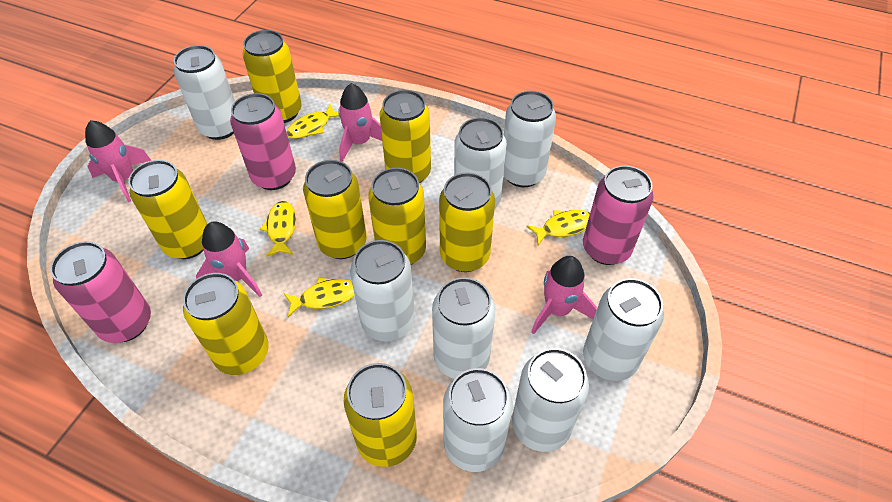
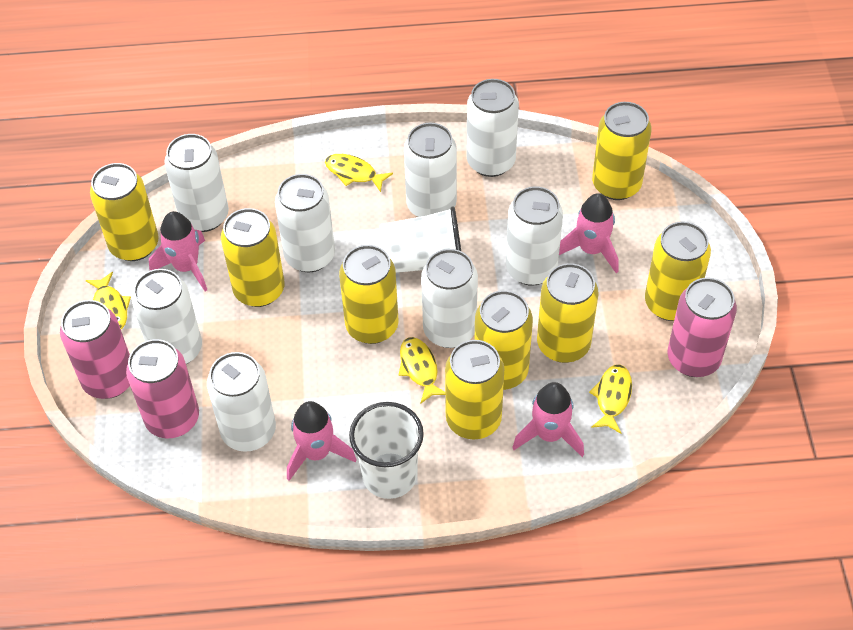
white cup: 0 -> 2

